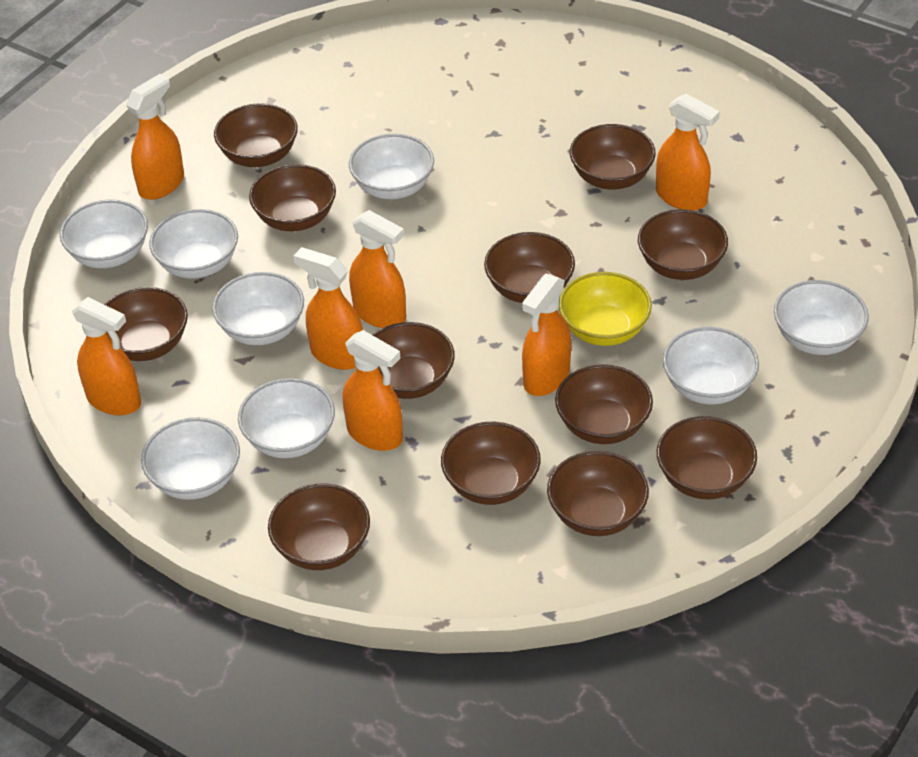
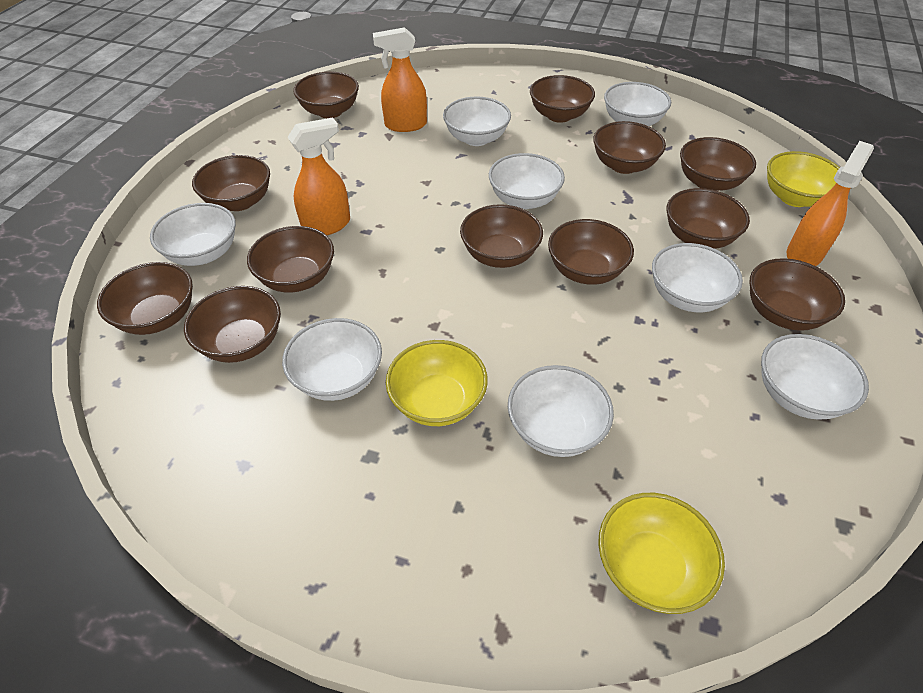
orange spray bottle: 7 -> 3
yellow bowl: 1 -> 3

